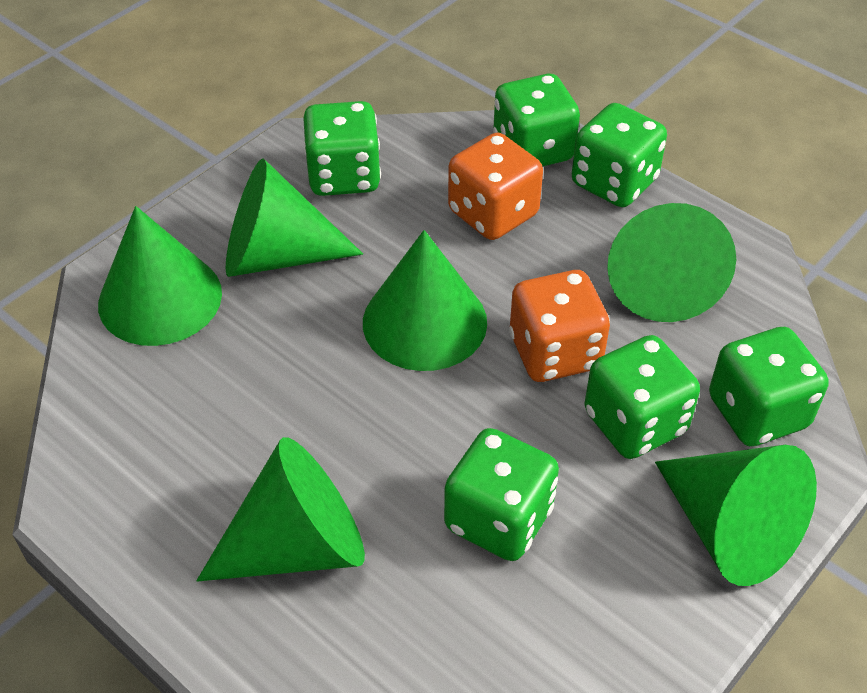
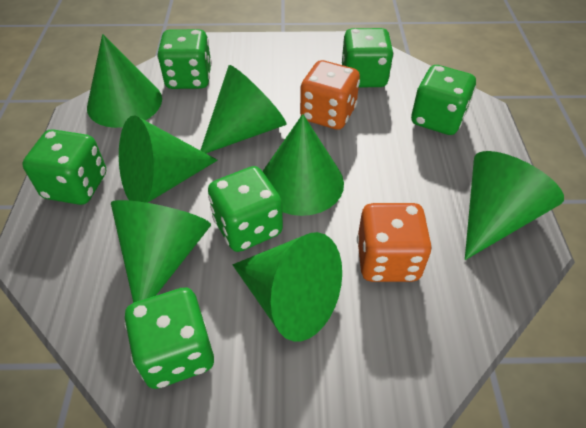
green cone: 6 -> 7

